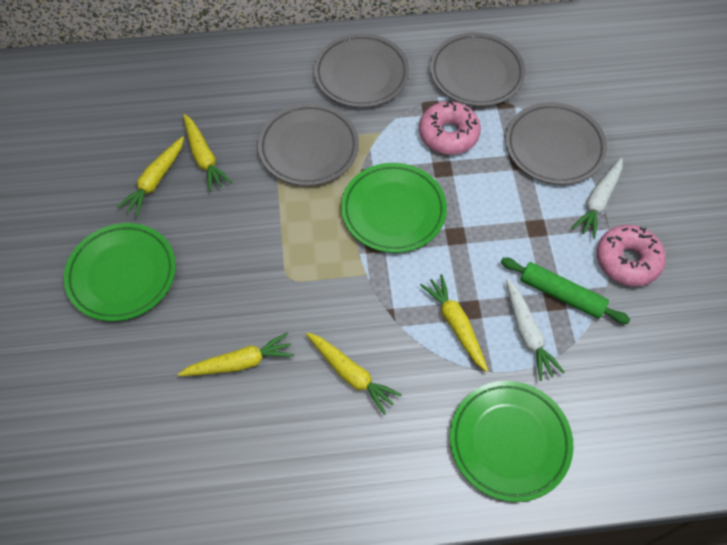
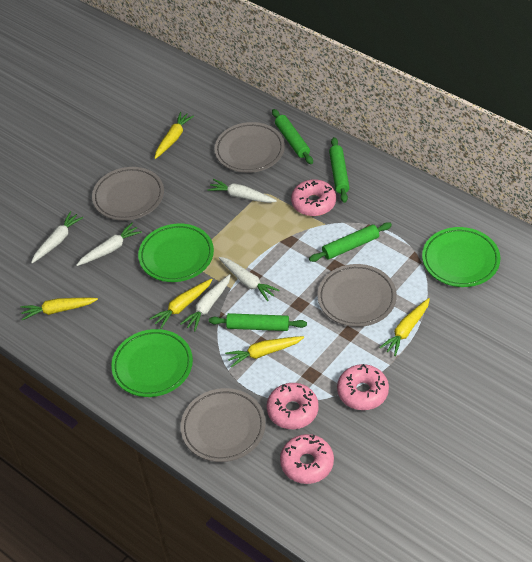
green rolling pin: 1 -> 4
pink donut: 2 -> 4
white carrot: 2 -> 5

